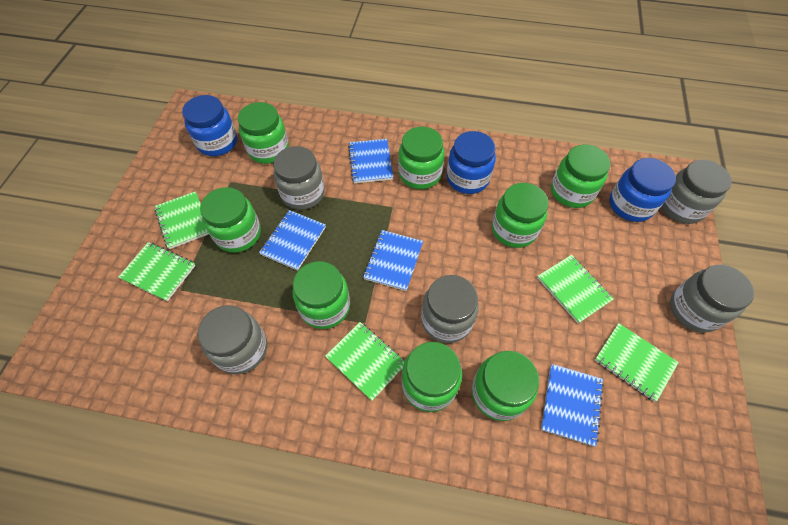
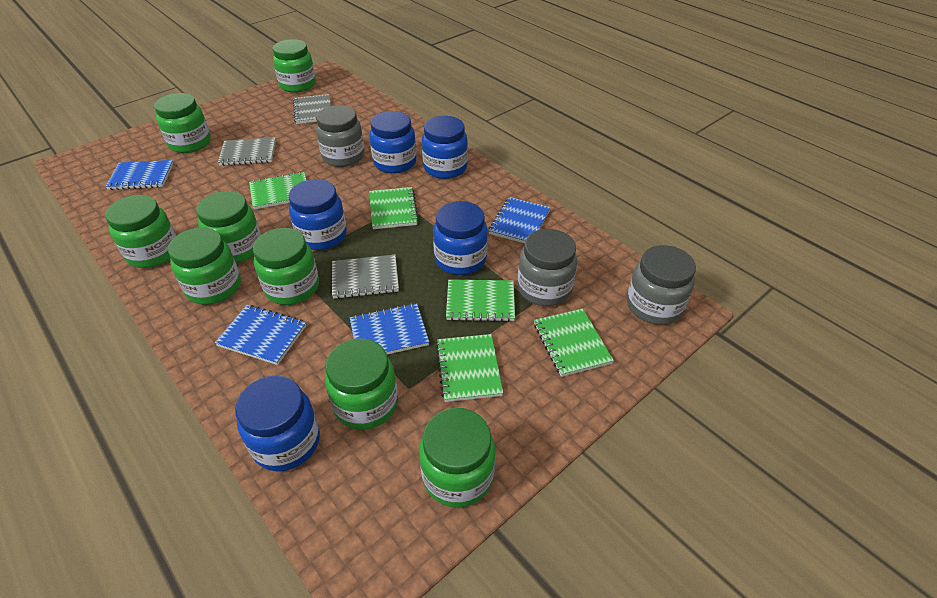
blue jar: 3 -> 5
grey jar: 5 -> 3
grey notebook: 0 -> 3

